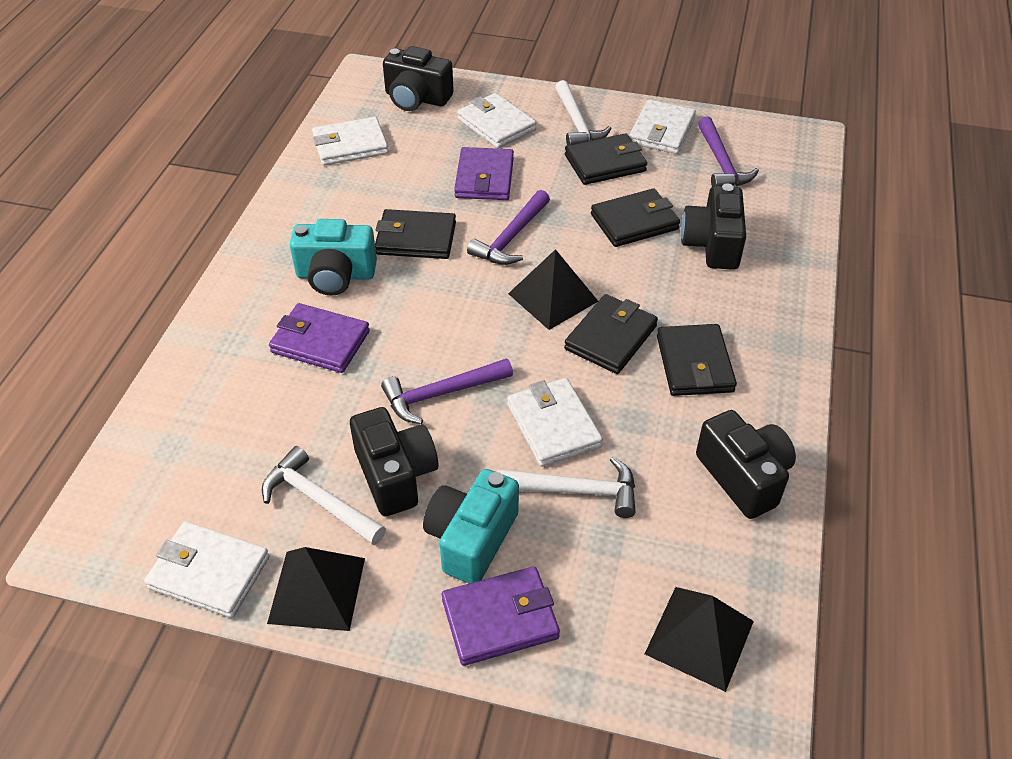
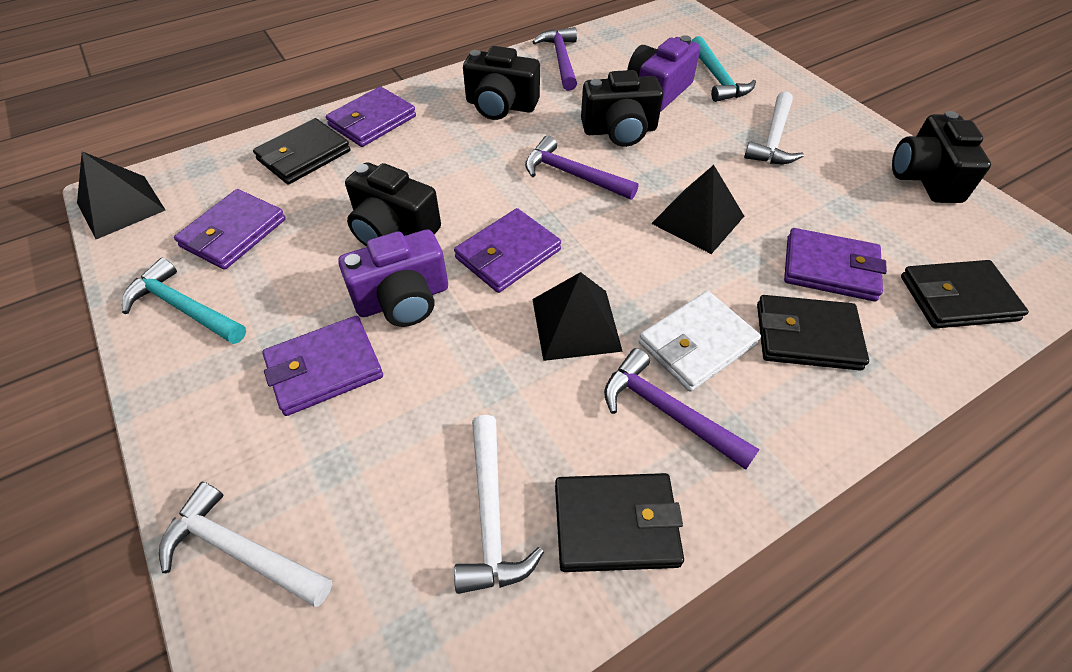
black wallet: 5 -> 4
purple camera: 0 -> 2
purple wallet: 3 -> 5
turquoise camera: 2 -> 0
turquoise hammer: 0 -> 2
white wallet: 5 -> 1

